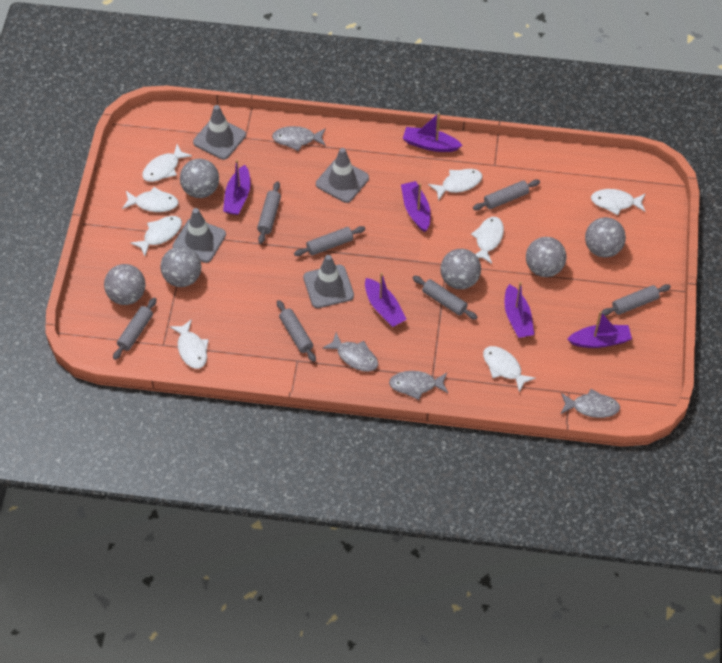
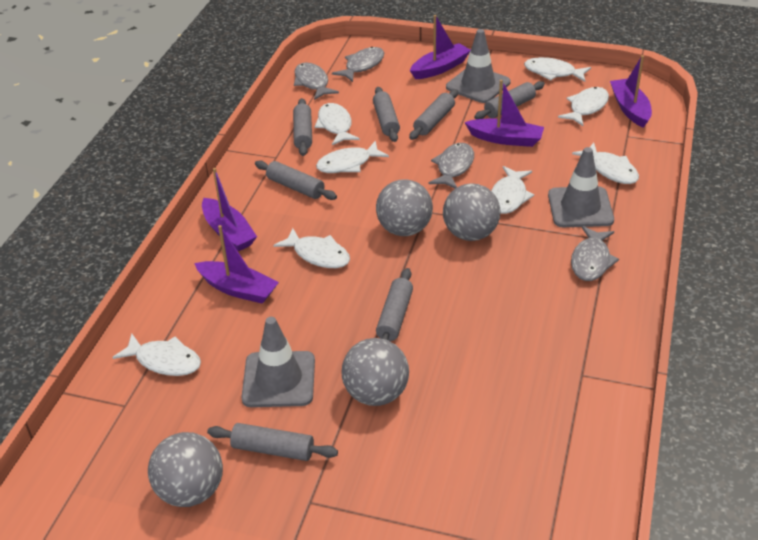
grey ball: 6 -> 4
grey traffic cone: 4 -> 3
purple boat: 6 -> 5

